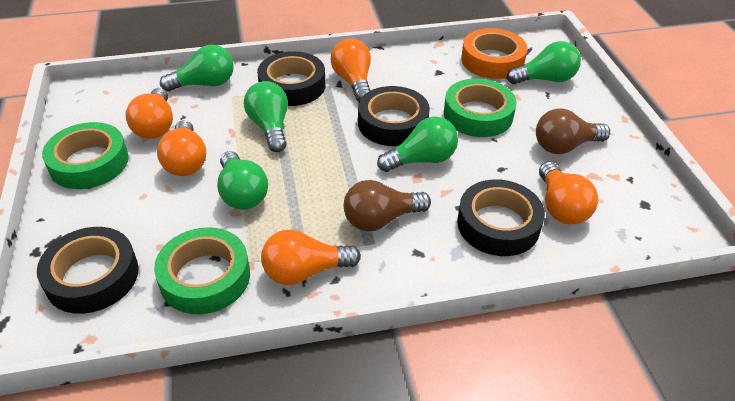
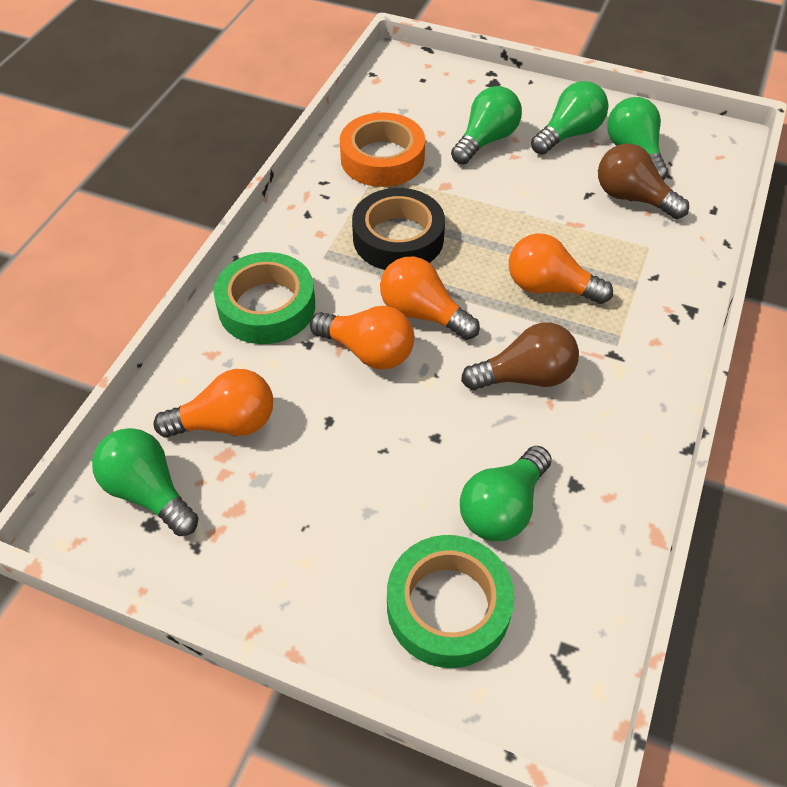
black tape: 4 -> 1
green tape: 3 -> 2
orange light bulb: 5 -> 4

